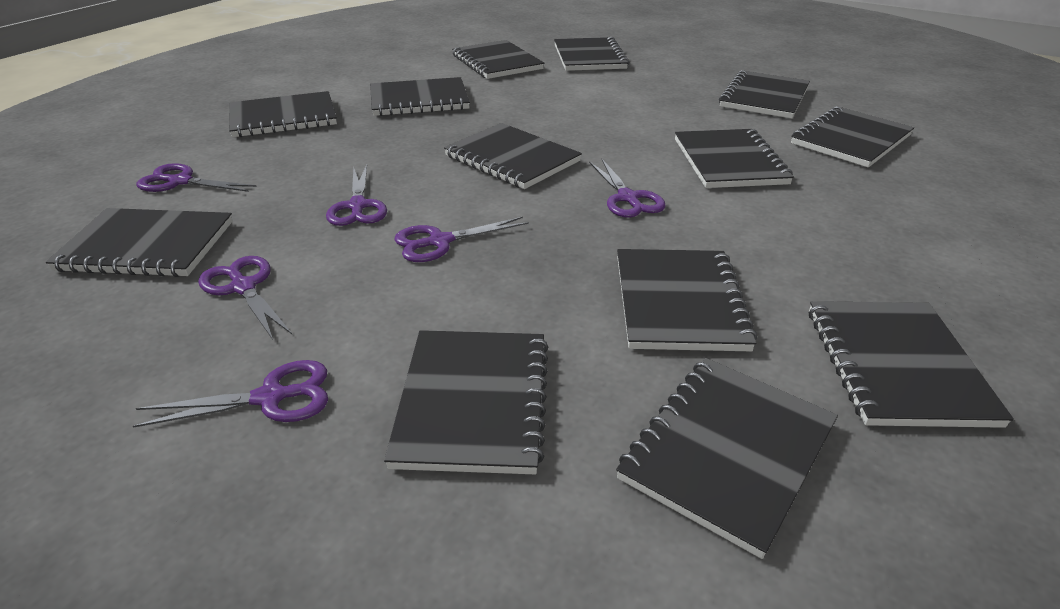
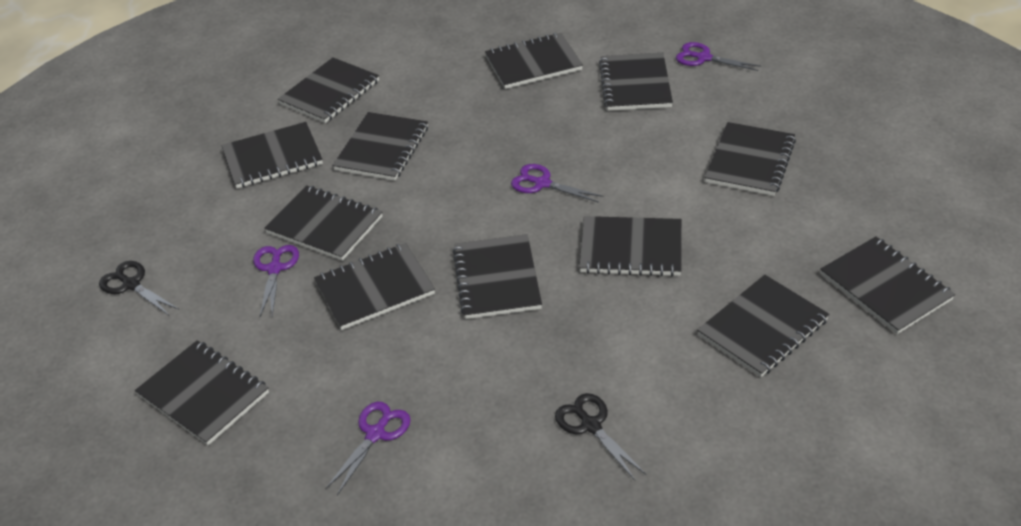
black scissors: 0 -> 2
purple scissors: 6 -> 4

